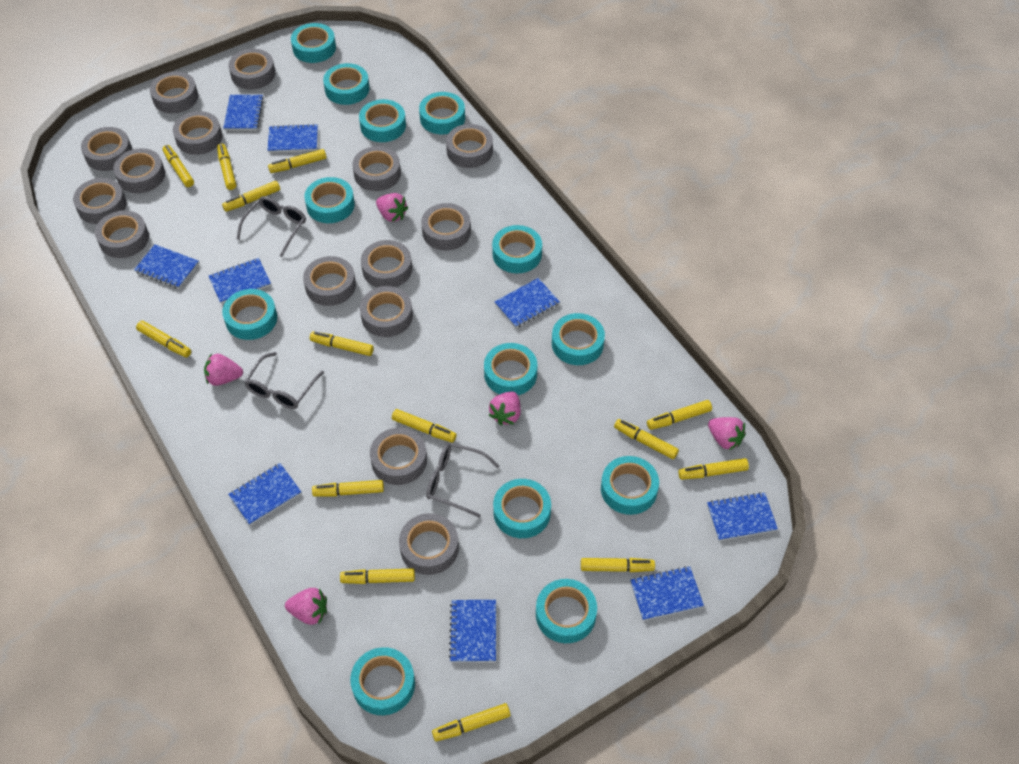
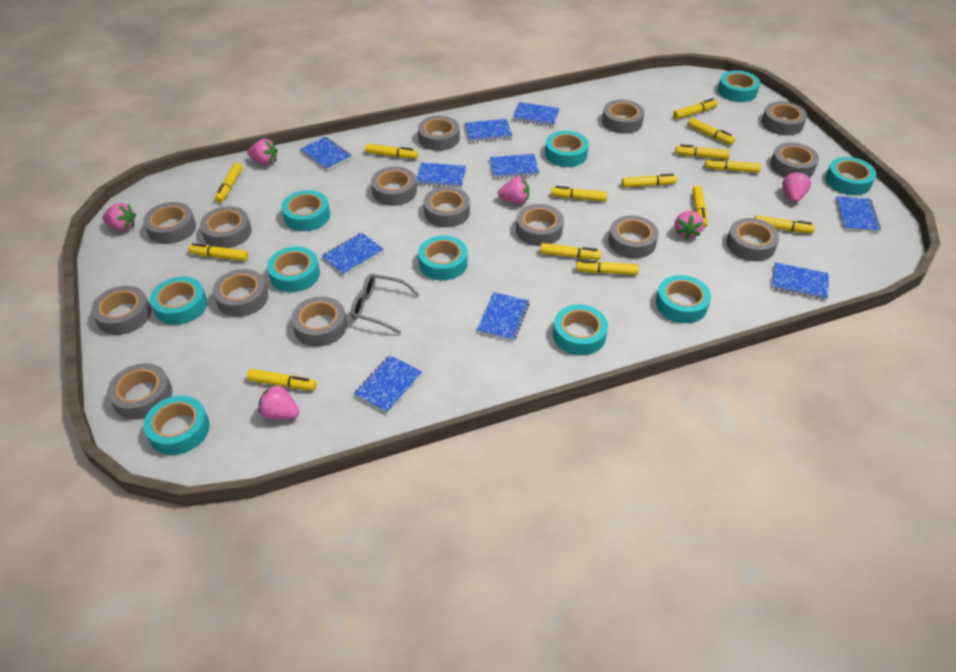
blue notebook: 9 -> 10
grey glasses: 3 -> 1
pink strawberry: 5 -> 6
turquoise tape: 13 -> 10

